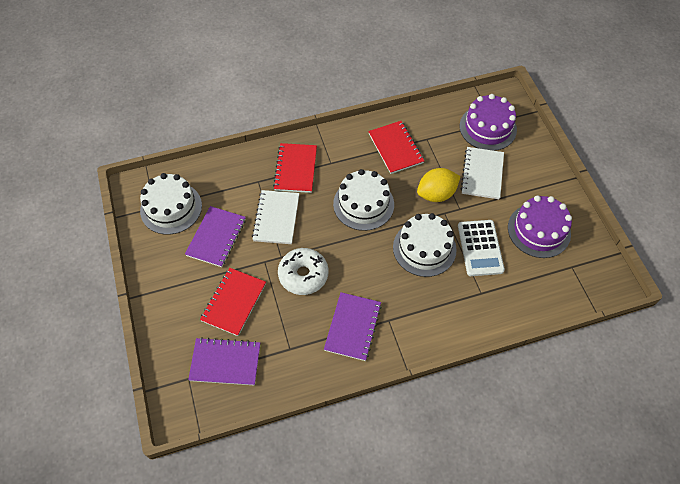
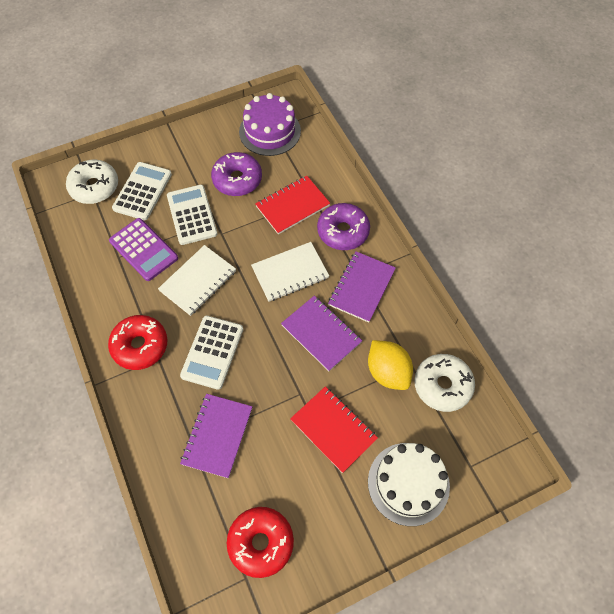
purple cake: 2 -> 1
purple calculator: 0 -> 1
purple donut: 0 -> 2
red donut: 0 -> 2
red notebook: 3 -> 2
white cake: 3 -> 1
white calculator: 1 -> 3
white donut: 1 -> 2

